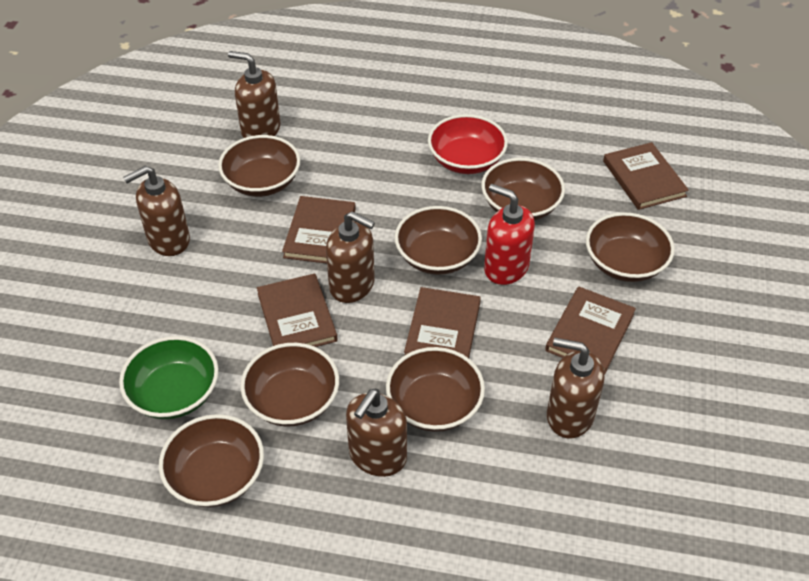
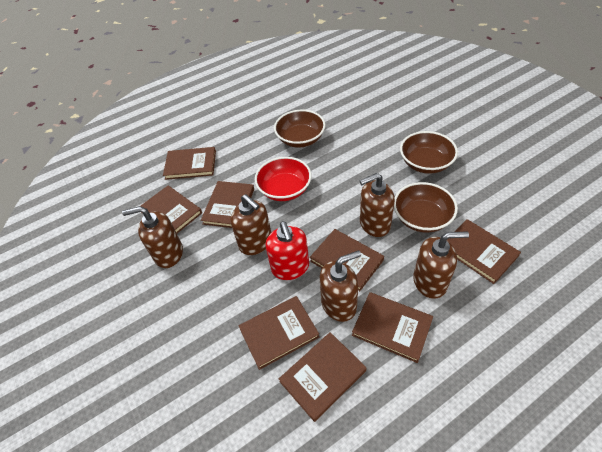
brown book: 5 -> 8
brown bowl: 7 -> 3
green bowl: 1 -> 0

